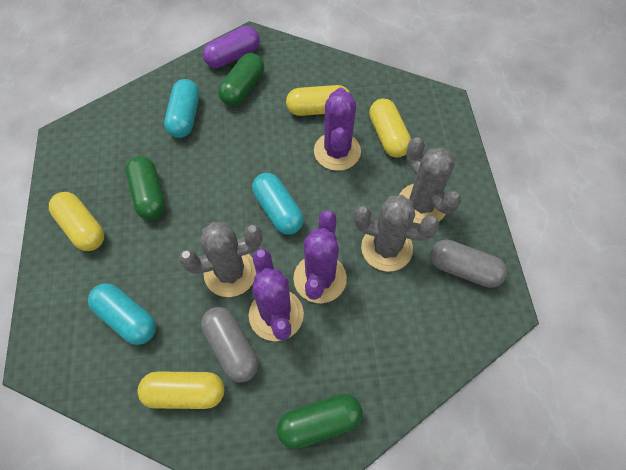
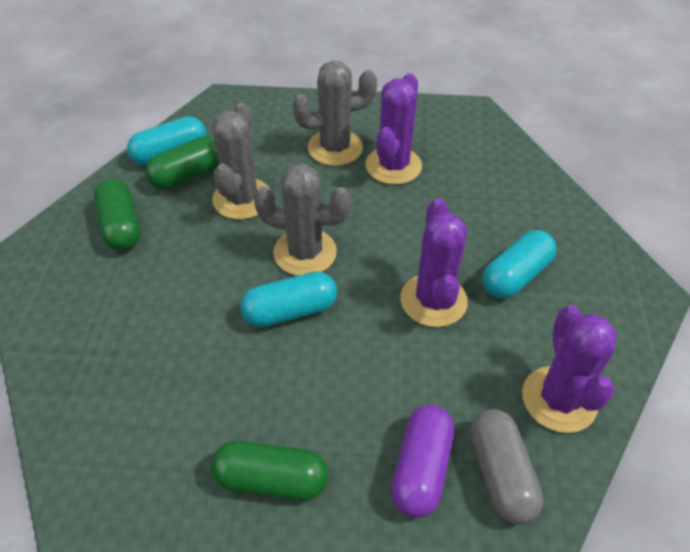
grey capsule: 2 -> 1
yellow capsule: 4 -> 0

